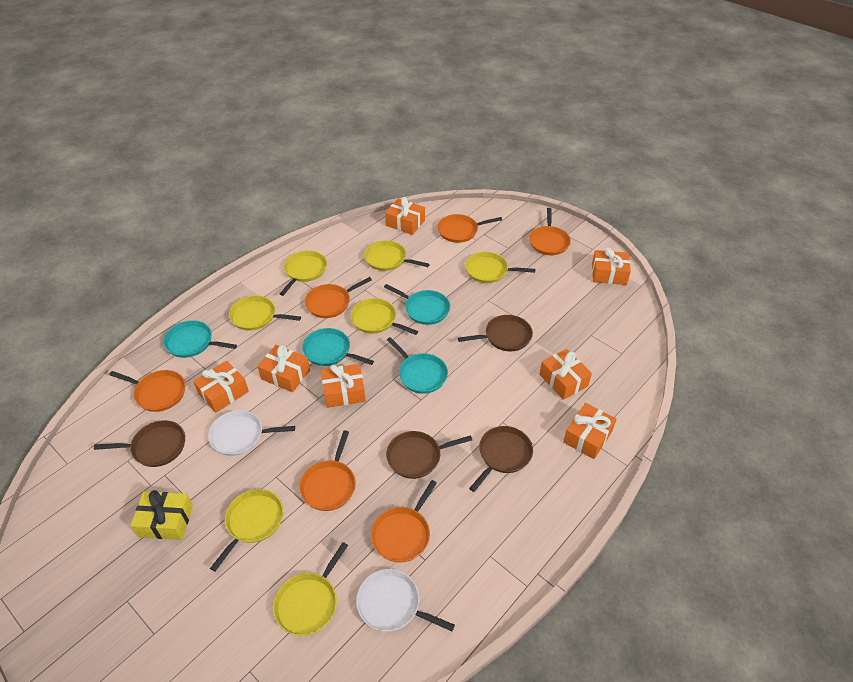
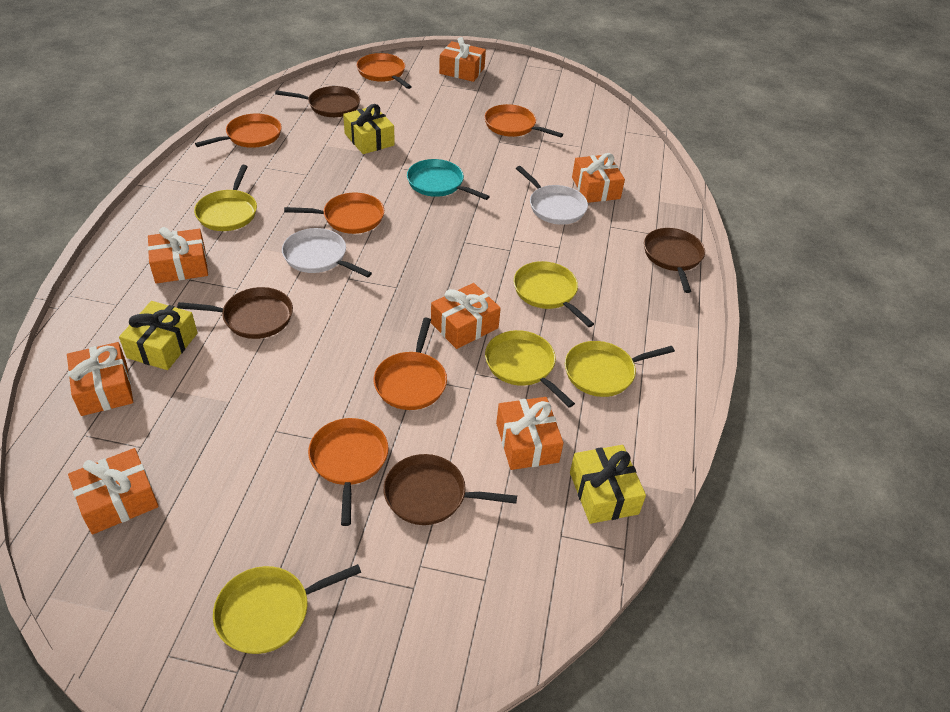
turquoise pan: 4 -> 1
yellow gift: 1 -> 3
yellow pan: 7 -> 5

